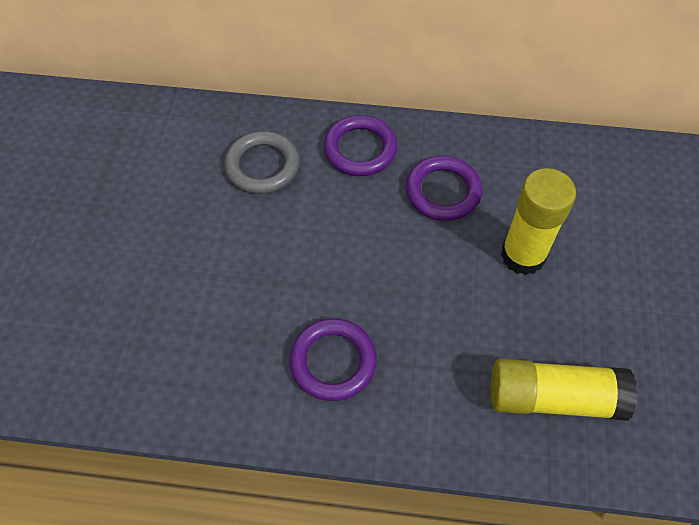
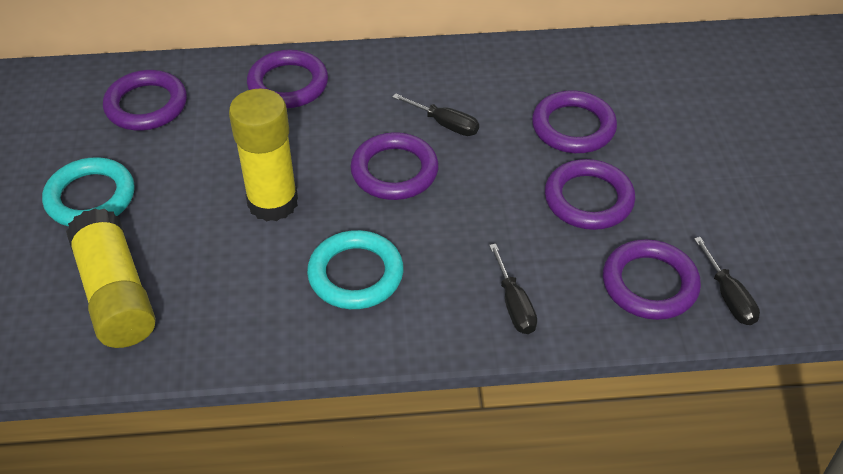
black screwdriver: 0 -> 3
grey ring: 1 -> 0
purple ring: 3 -> 6
turquoise ring: 0 -> 2

